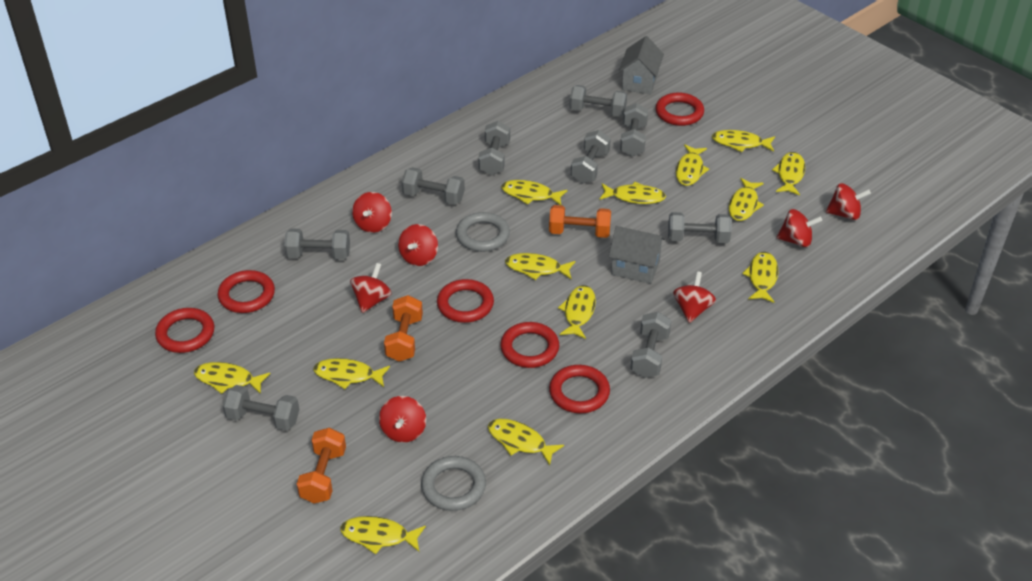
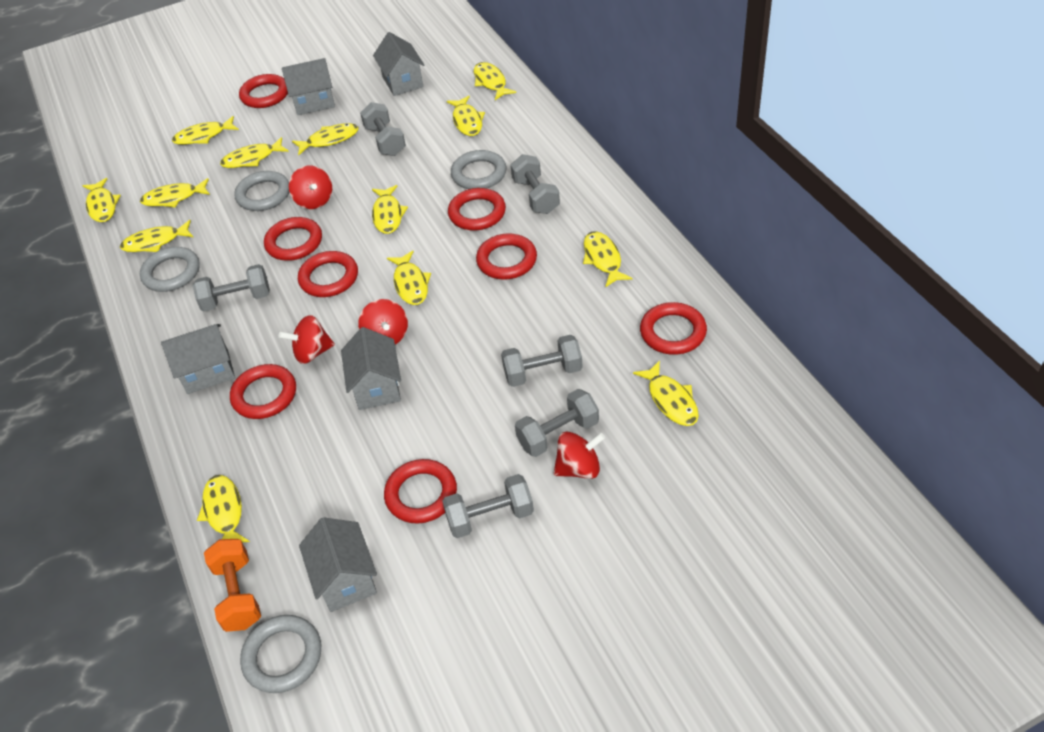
grey dumbbell: 9 -> 6
grey house: 2 -> 5
grey ring: 2 -> 4
orange dumbbell: 3 -> 1
red ring: 6 -> 8
red spinning top: 7 -> 4

